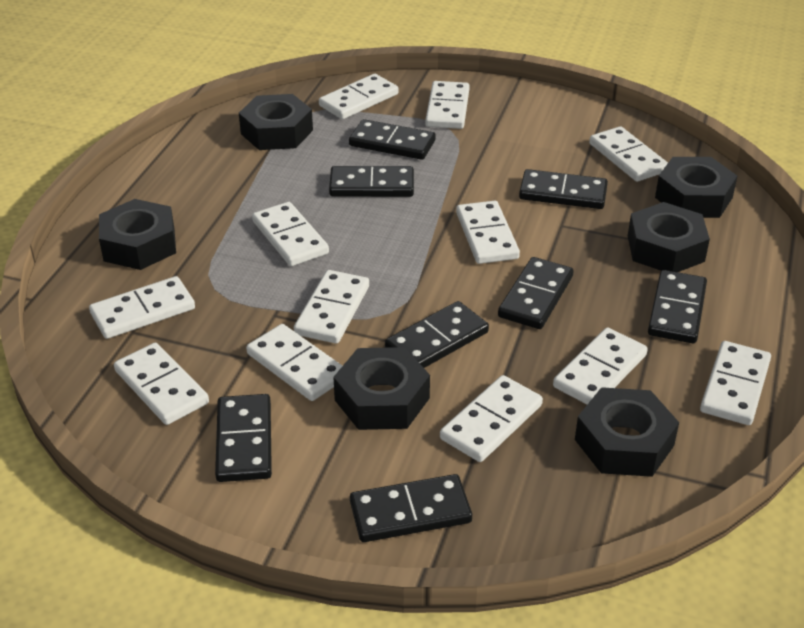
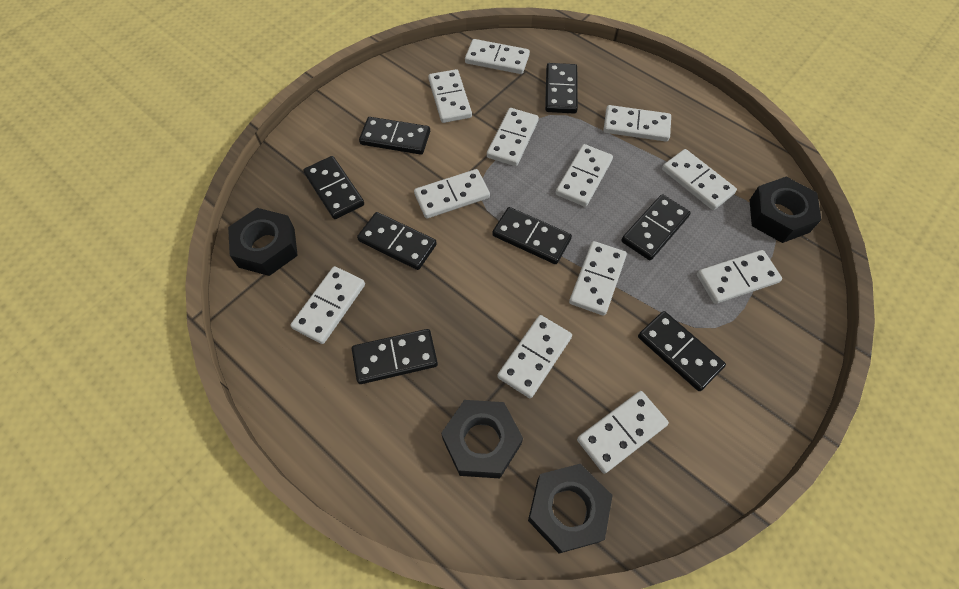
black nut: 6 -> 4

